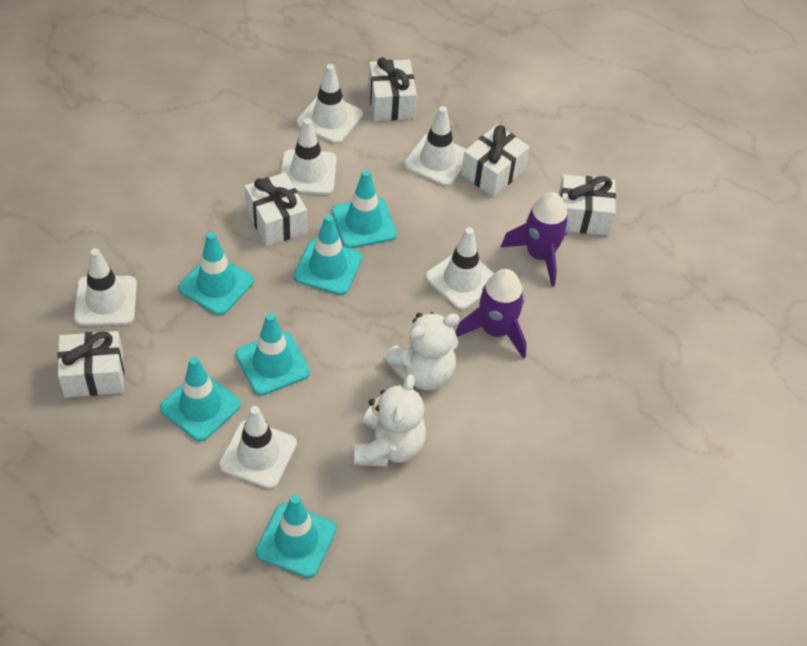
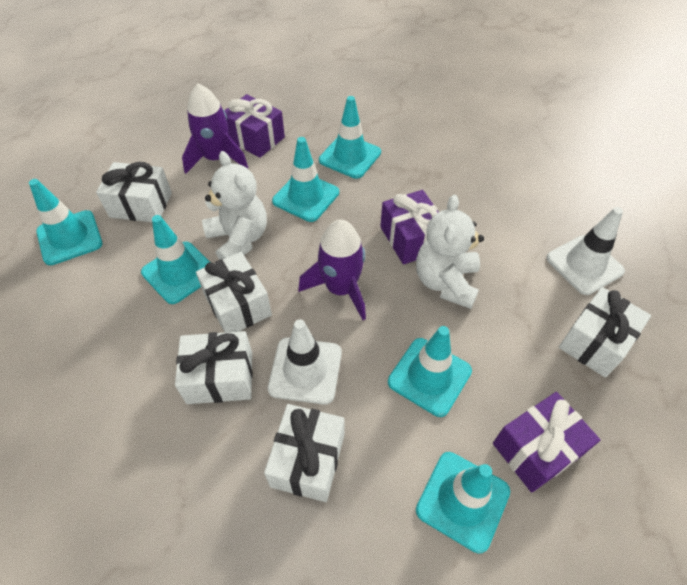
purple gift: 0 -> 3
white traffic cone: 6 -> 2

